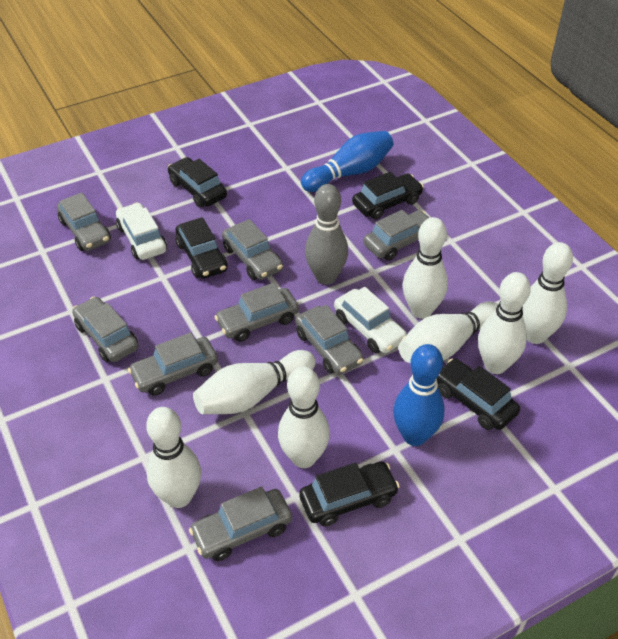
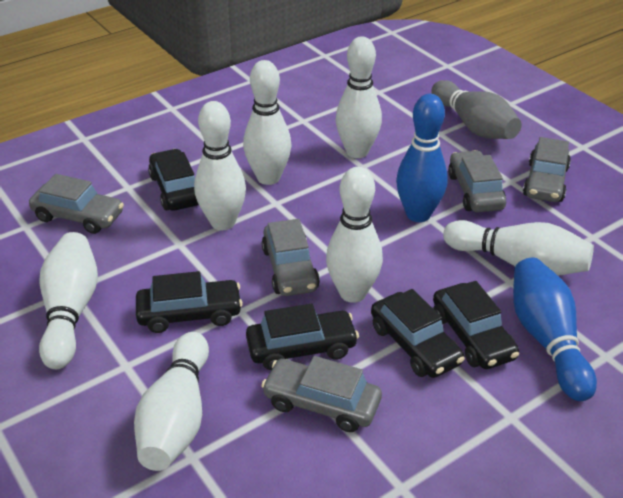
grey car: 8 -> 5
white car: 2 -> 0

